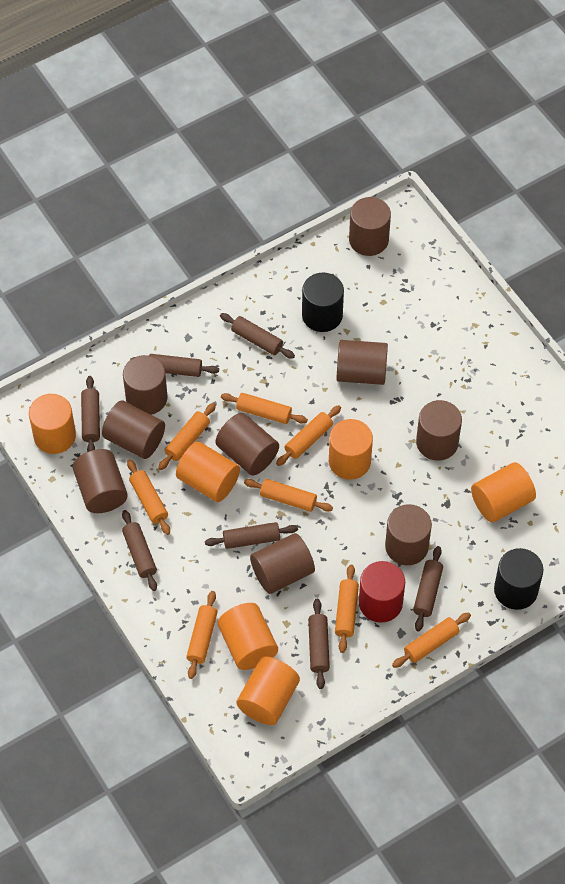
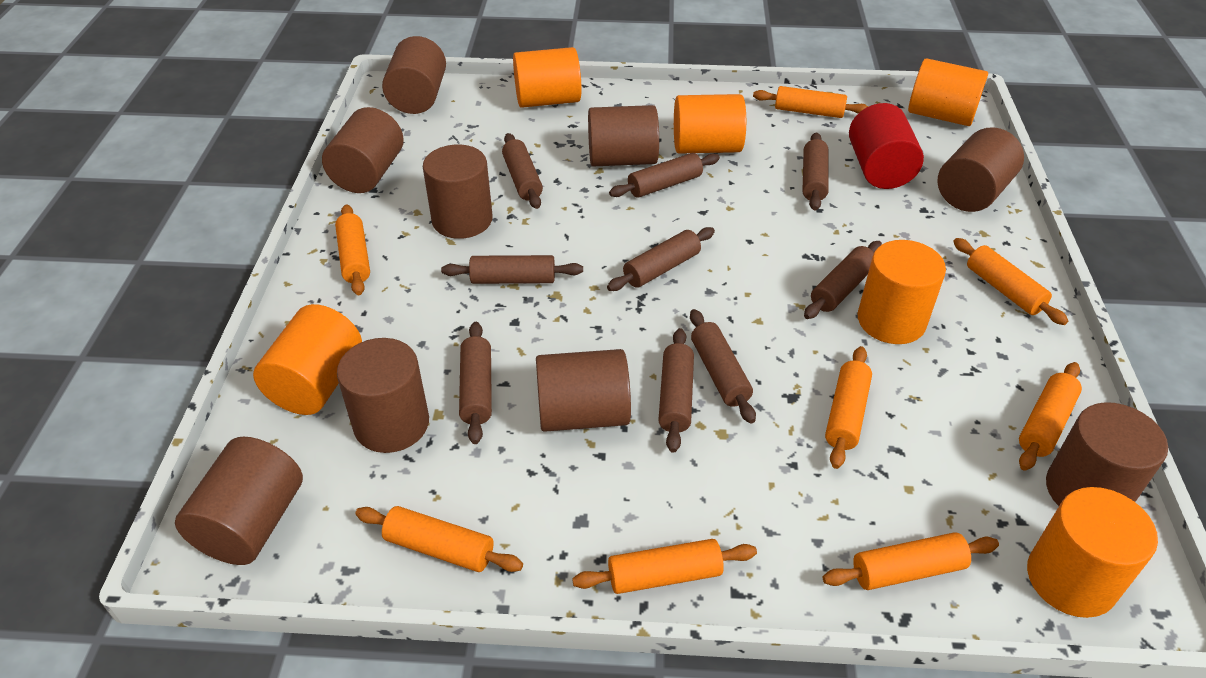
black cylinder: 2 -> 0
brown rolling pin: 7 -> 9

